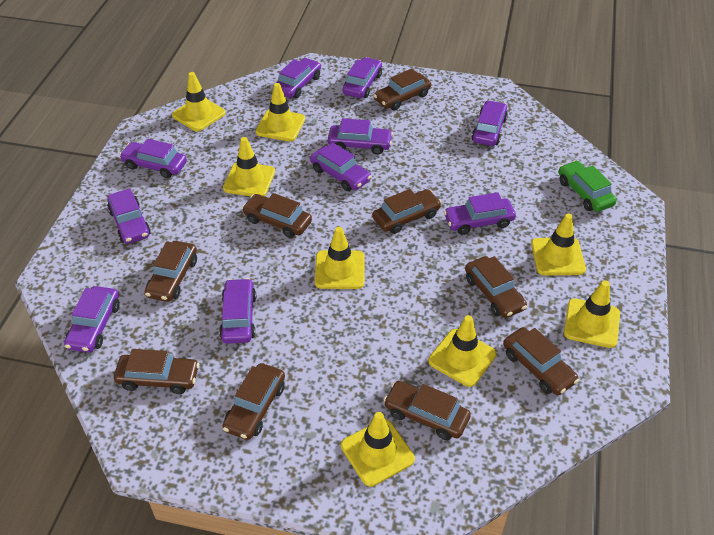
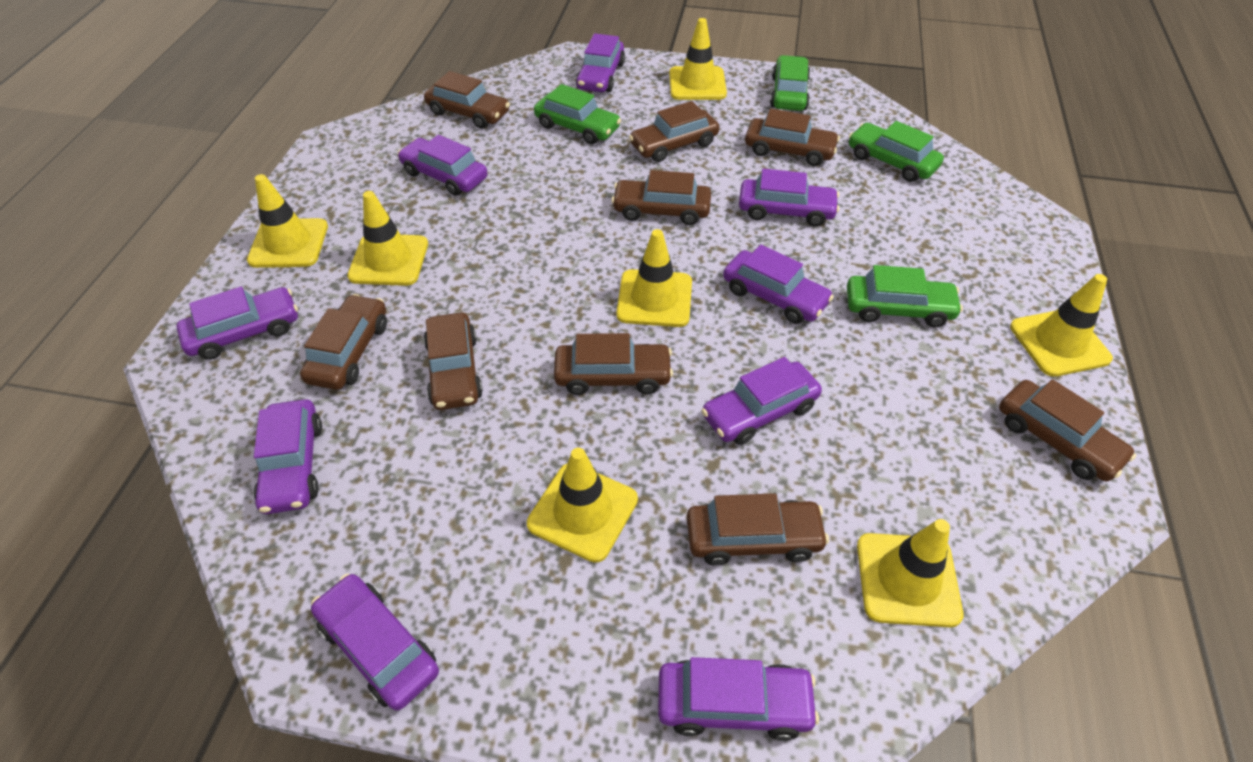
green car: 1 -> 4
purple car: 10 -> 9
yellow traffic cone: 8 -> 7

